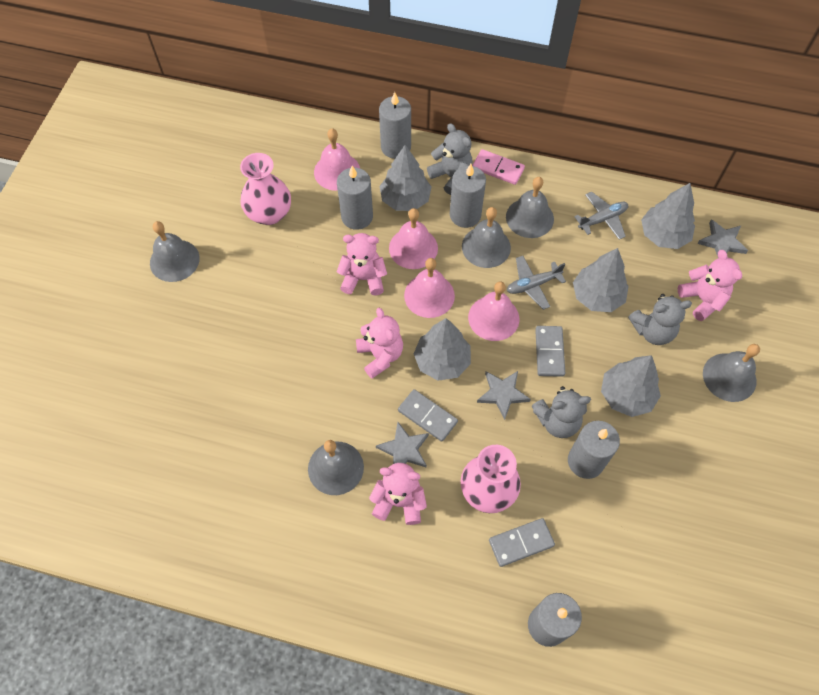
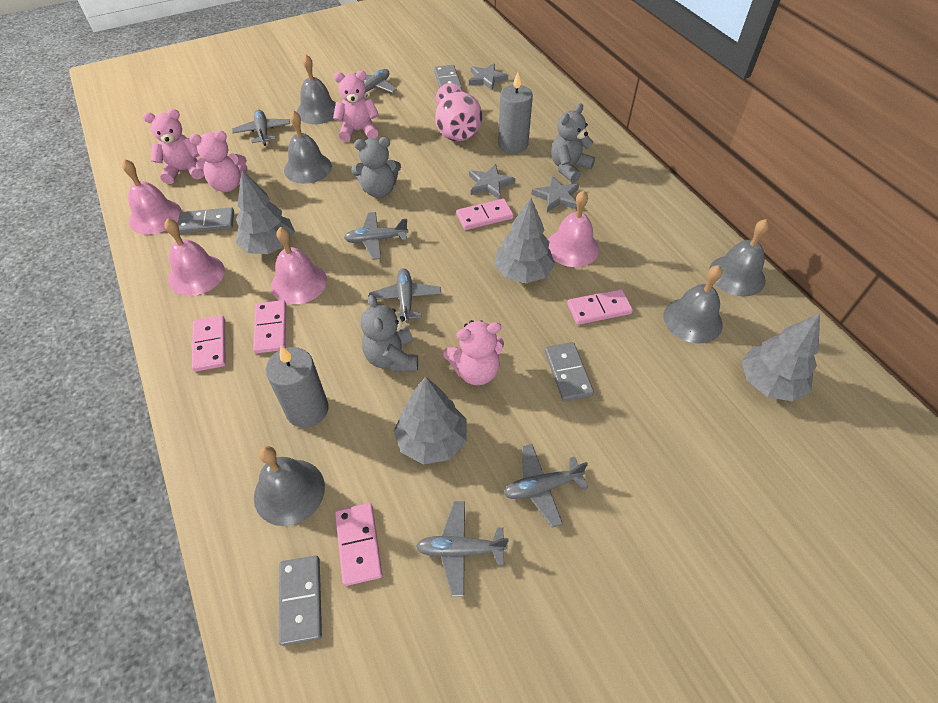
grey candle: 5 -> 2
grey domino: 3 -> 4
grey plane: 2 -> 6
grey tree: 5 -> 4
pink domino: 1 -> 5
pink vase: 2 -> 1

